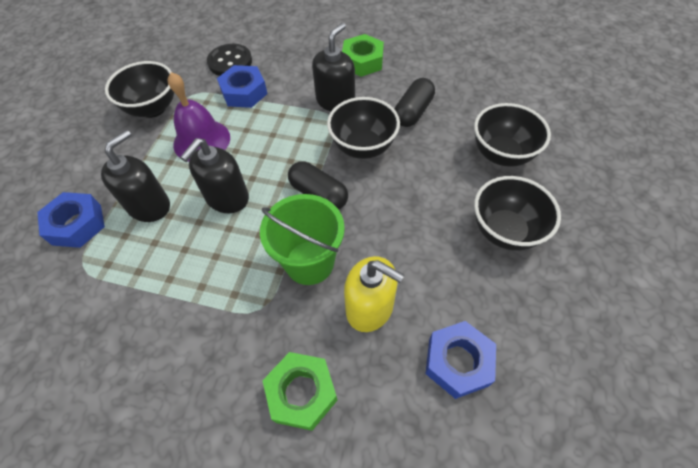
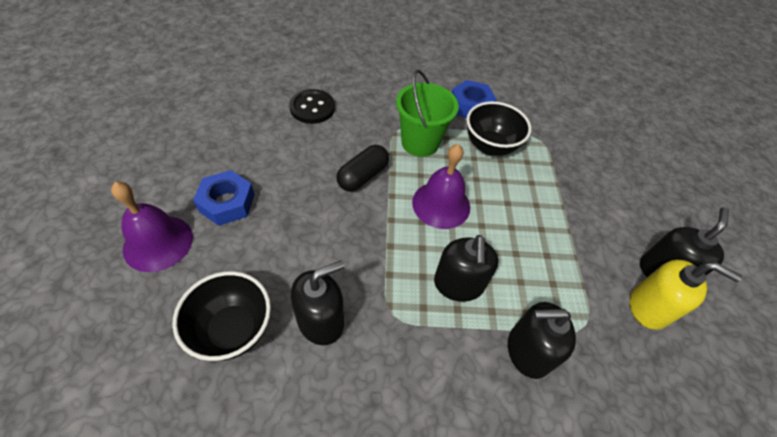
black bowl: 4 -> 2
black capsule: 2 -> 1
black soap dispenser: 3 -> 4
blue nut: 3 -> 2
green nut: 2 -> 0
purple bell: 1 -> 2

